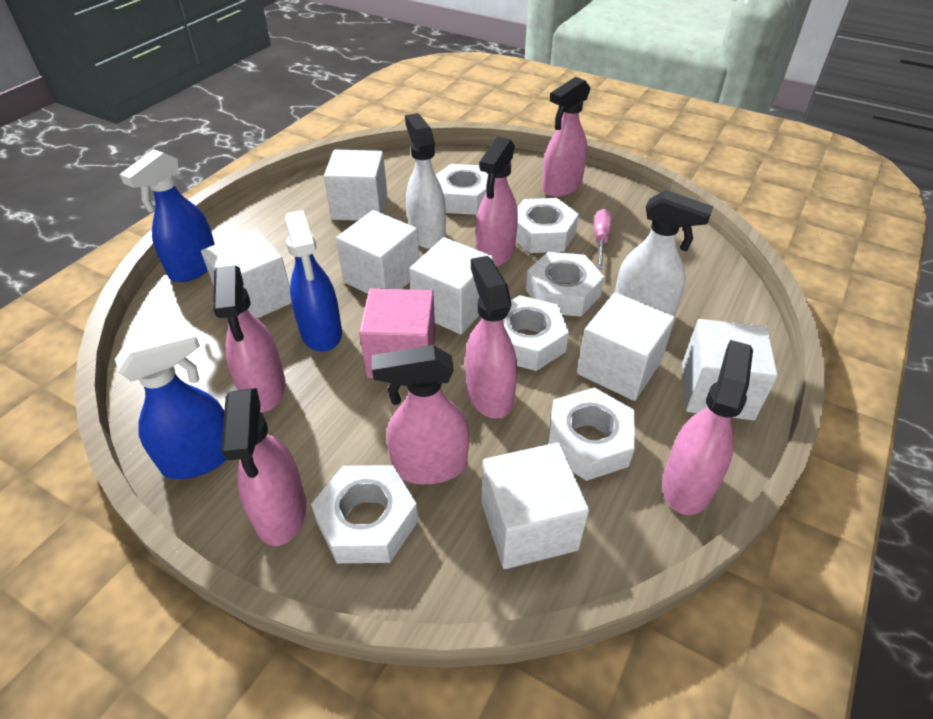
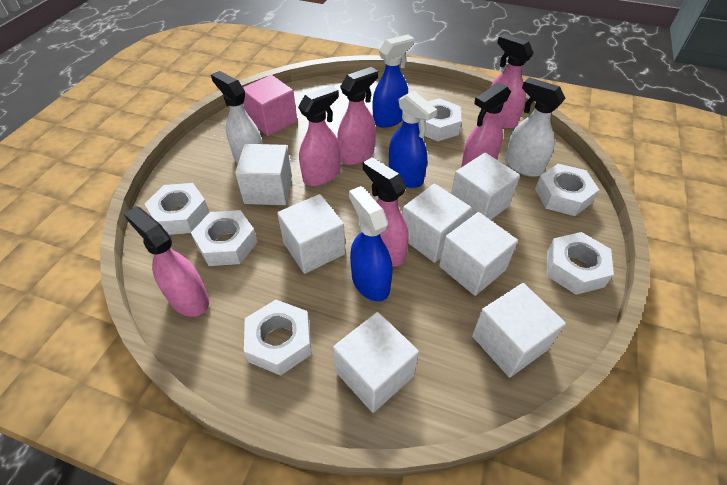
pink screwdriver: 1 -> 0
pink spray bottle: 7 -> 6

